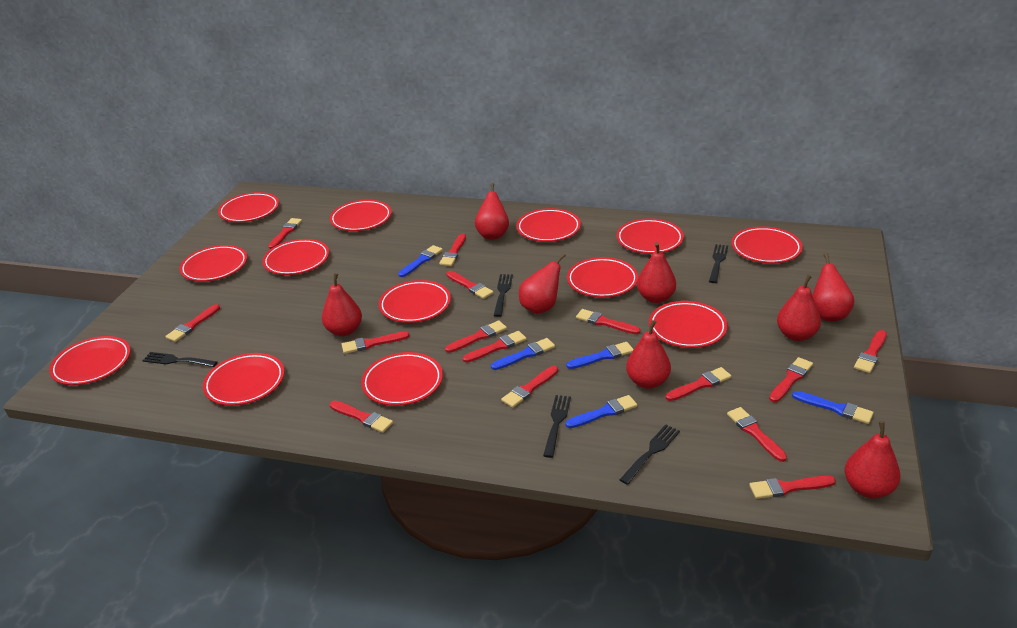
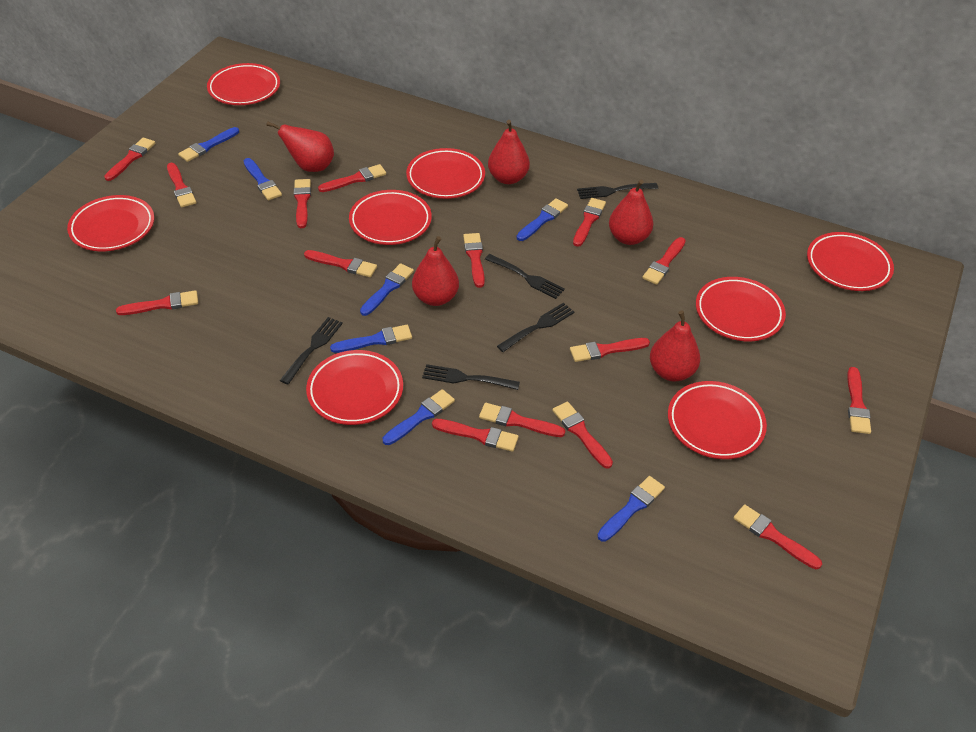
blue brush: 5 -> 7
red pear: 8 -> 5
red plate: 13 -> 8

